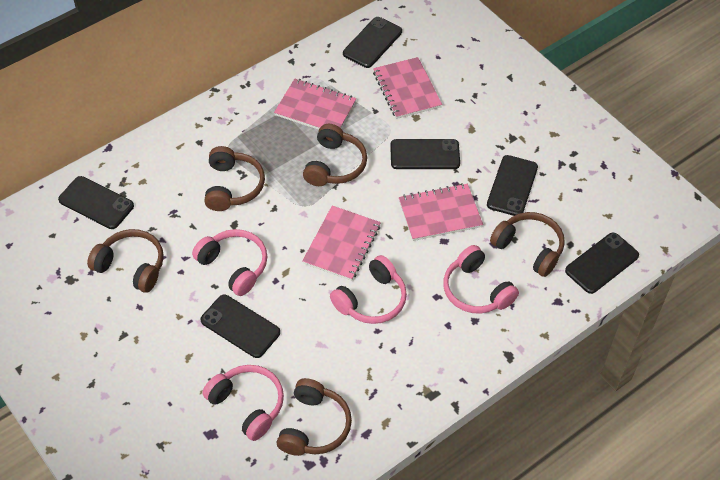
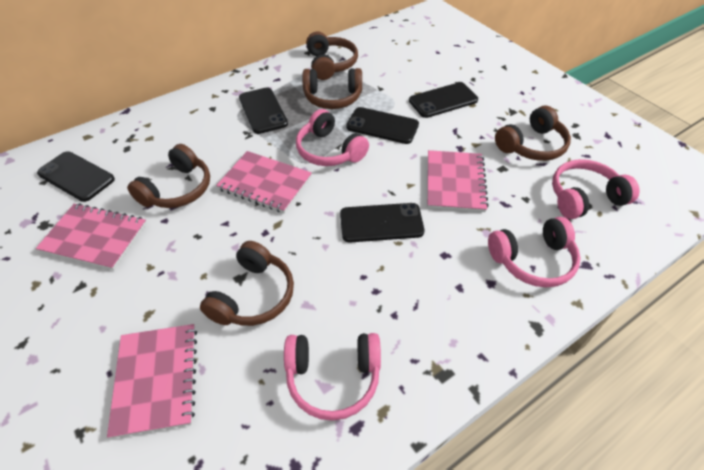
black phone: 6 -> 5

